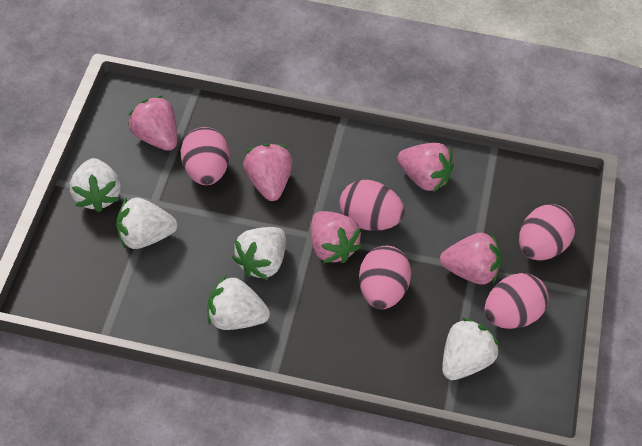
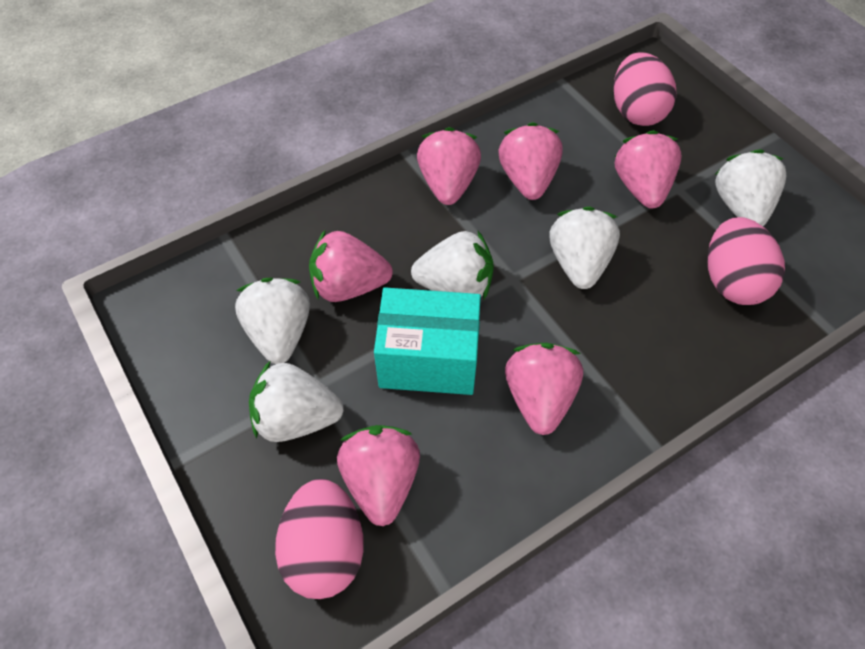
pink egg: 5 -> 3
pink strawberry: 5 -> 6
turquoise box: 0 -> 1

